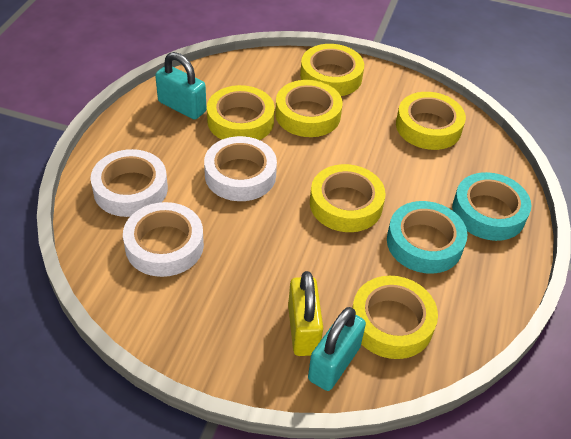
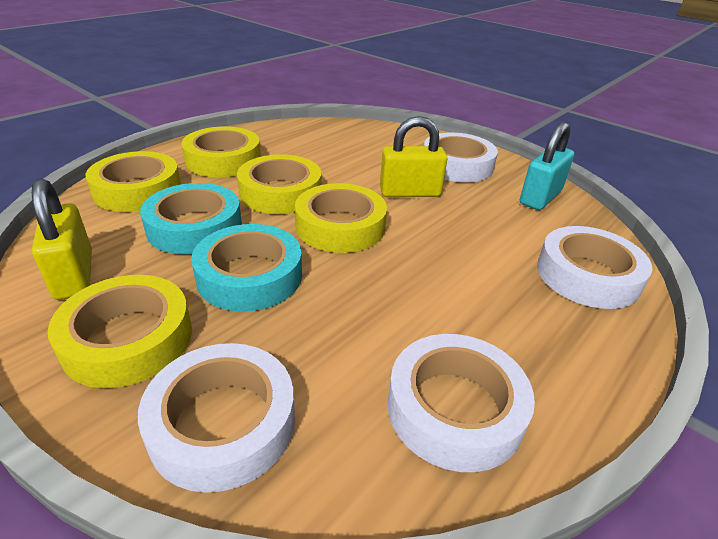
turquoise padlock: 2 -> 1
white tape: 3 -> 4
yellow padlock: 1 -> 2
yellow tape: 6 -> 5

